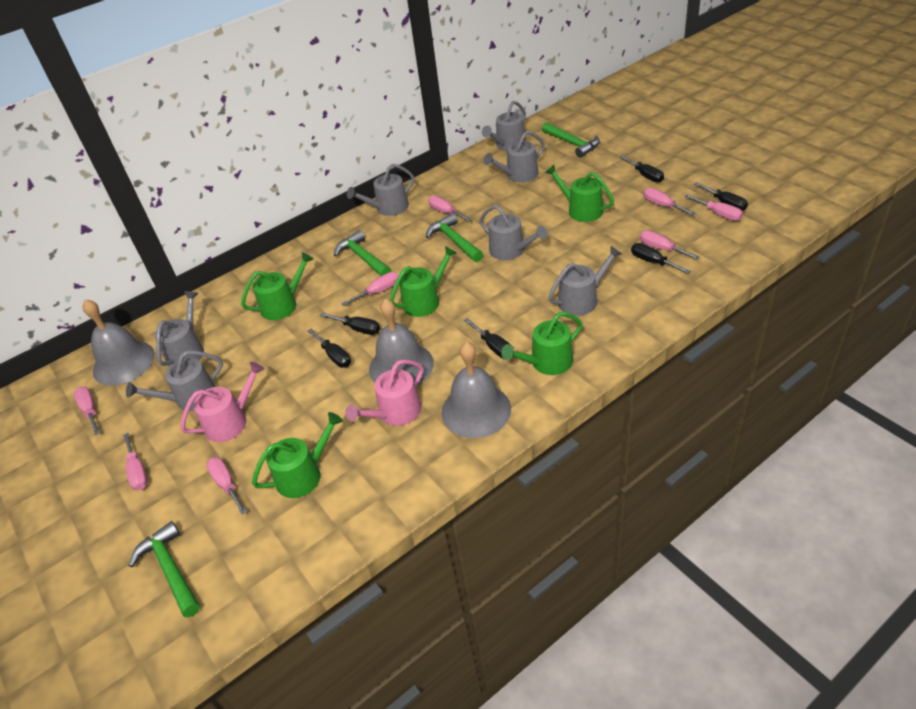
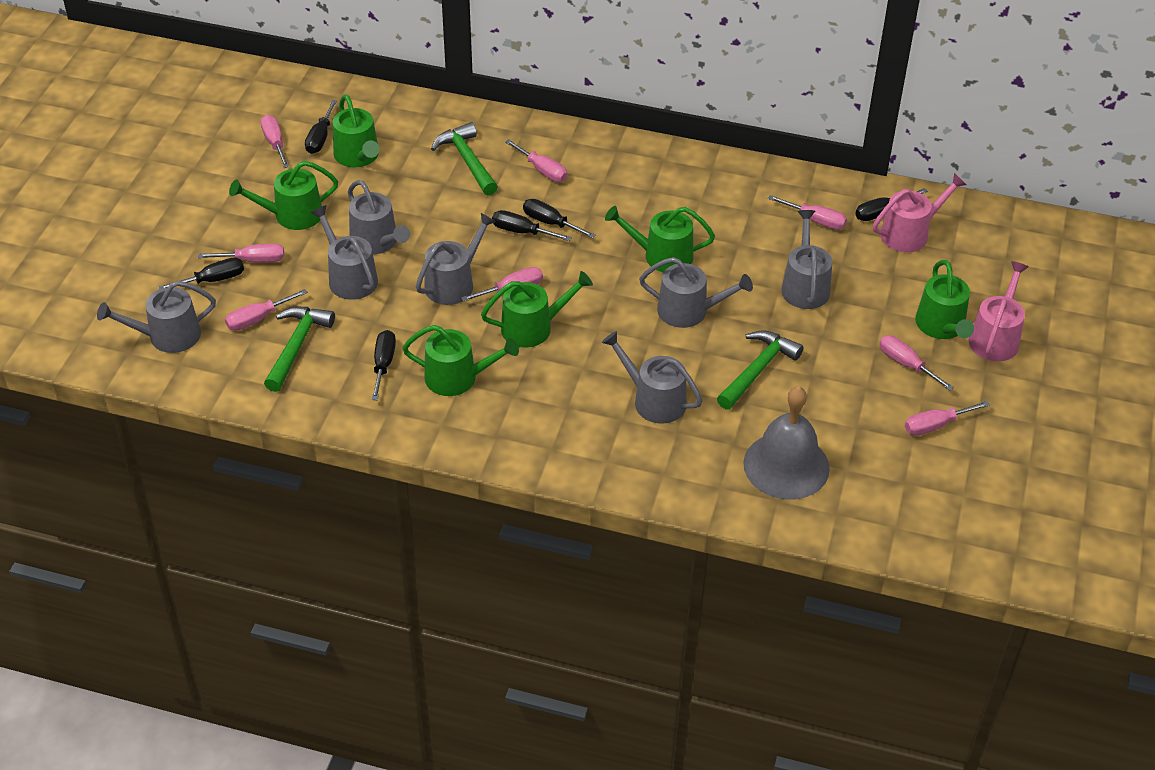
green hammer: 4 -> 3
green watering can: 5 -> 6
grey bell: 3 -> 1

